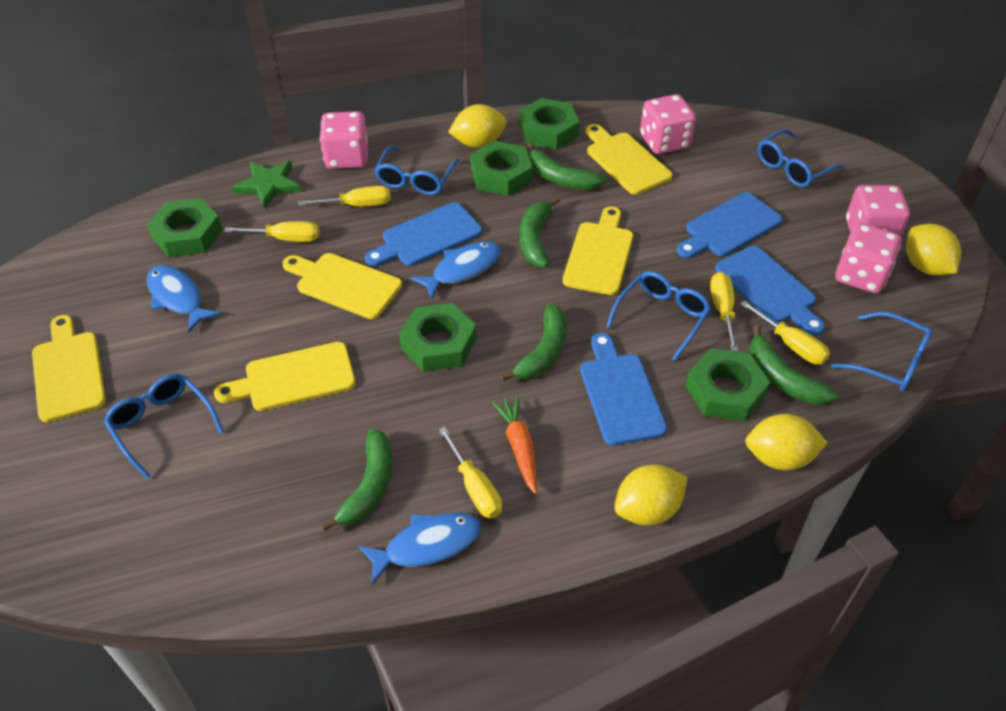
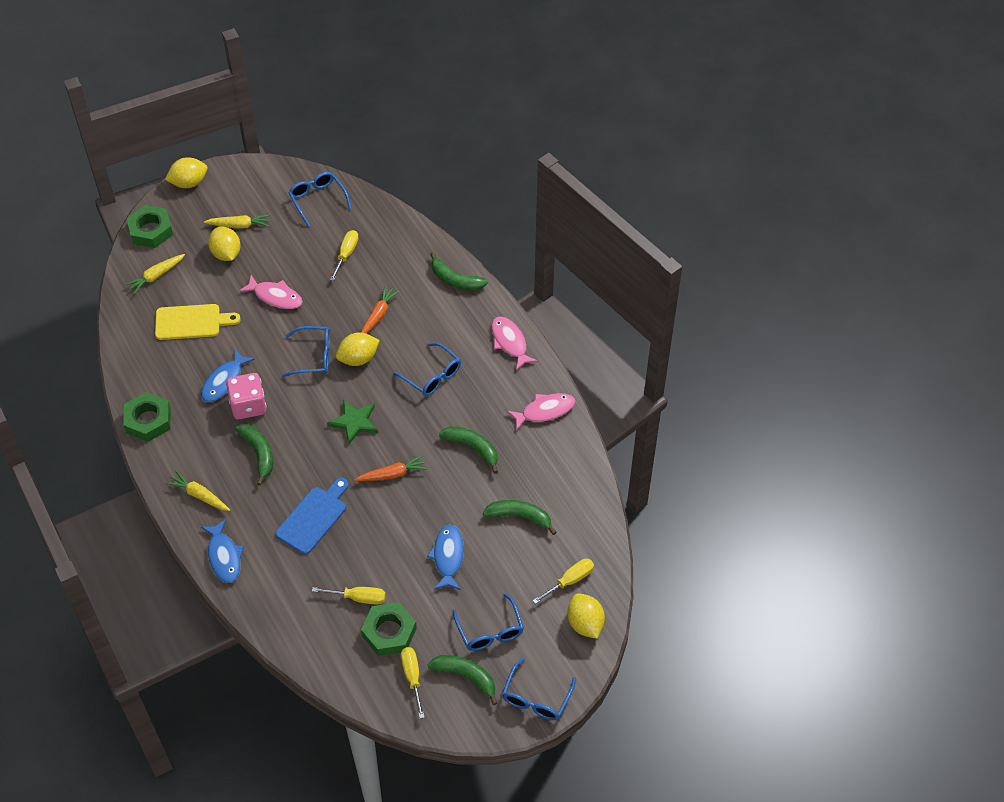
blue cutting board: 4 -> 1
green nut: 5 -> 3
orange carrot: 1 -> 2
pink dice: 4 -> 1
pink fish: 0 -> 3
yellow carrot: 0 -> 3
yellow cutting board: 5 -> 1
yellow screwdriver: 5 -> 4

